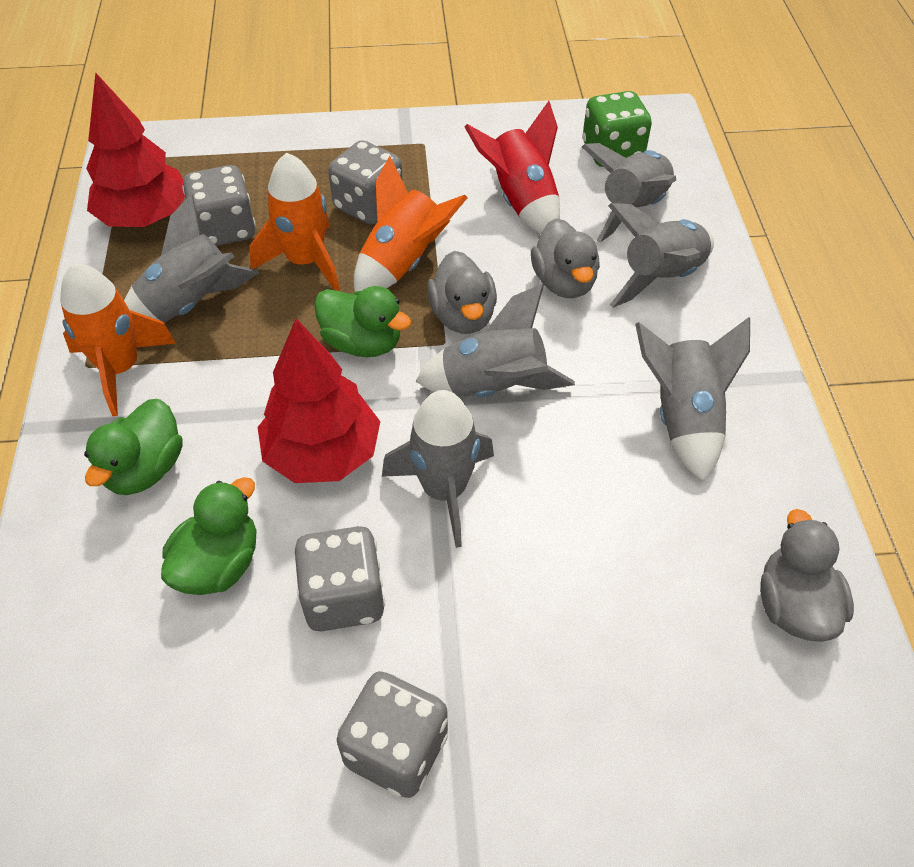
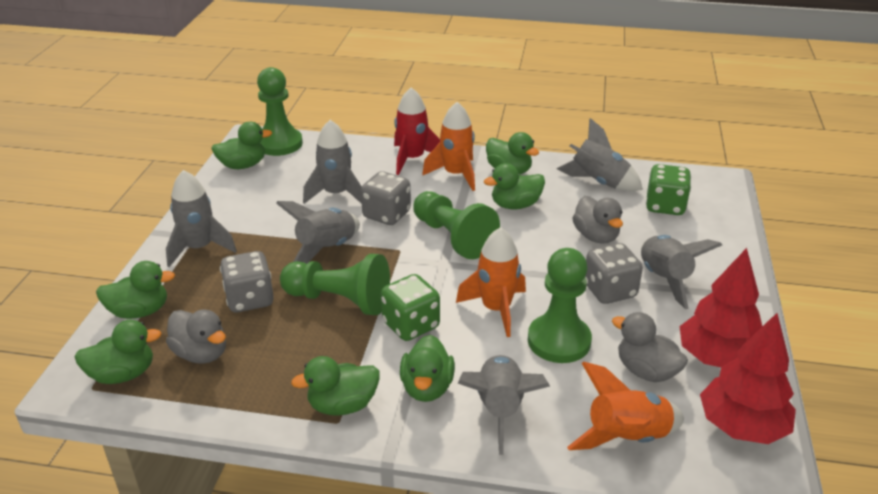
green dice: 1 -> 2
green duck: 3 -> 7
green pawn: 0 -> 4
grey dice: 4 -> 3

